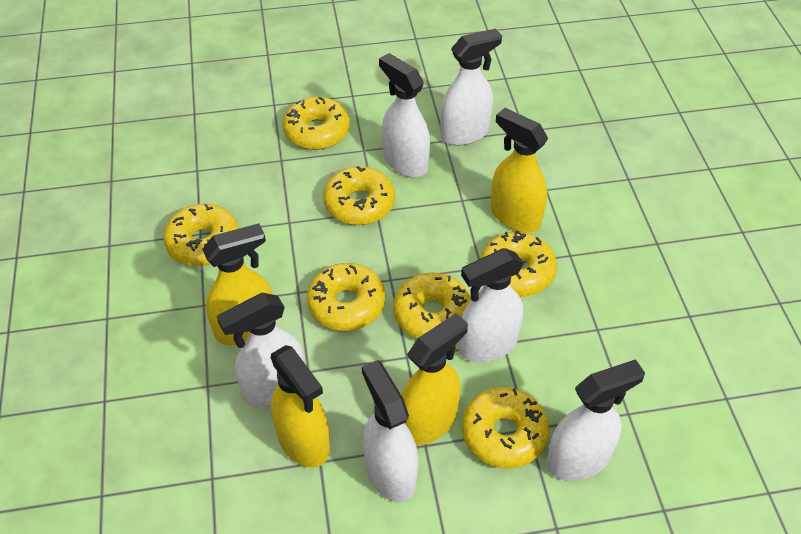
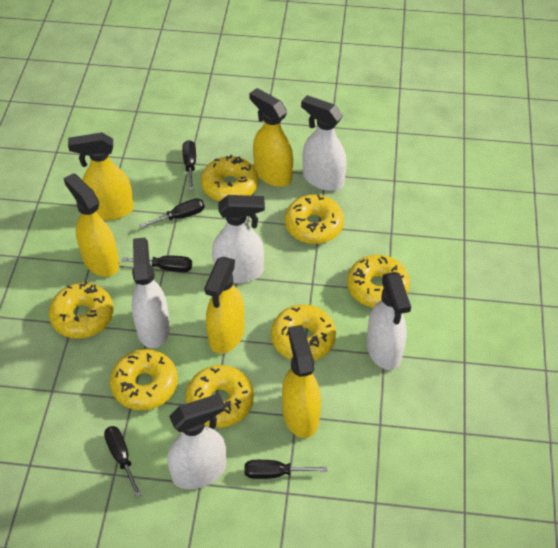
black screwdriver: 0 -> 5
white spray bottle: 6 -> 5
yellow spray bottle: 4 -> 5

